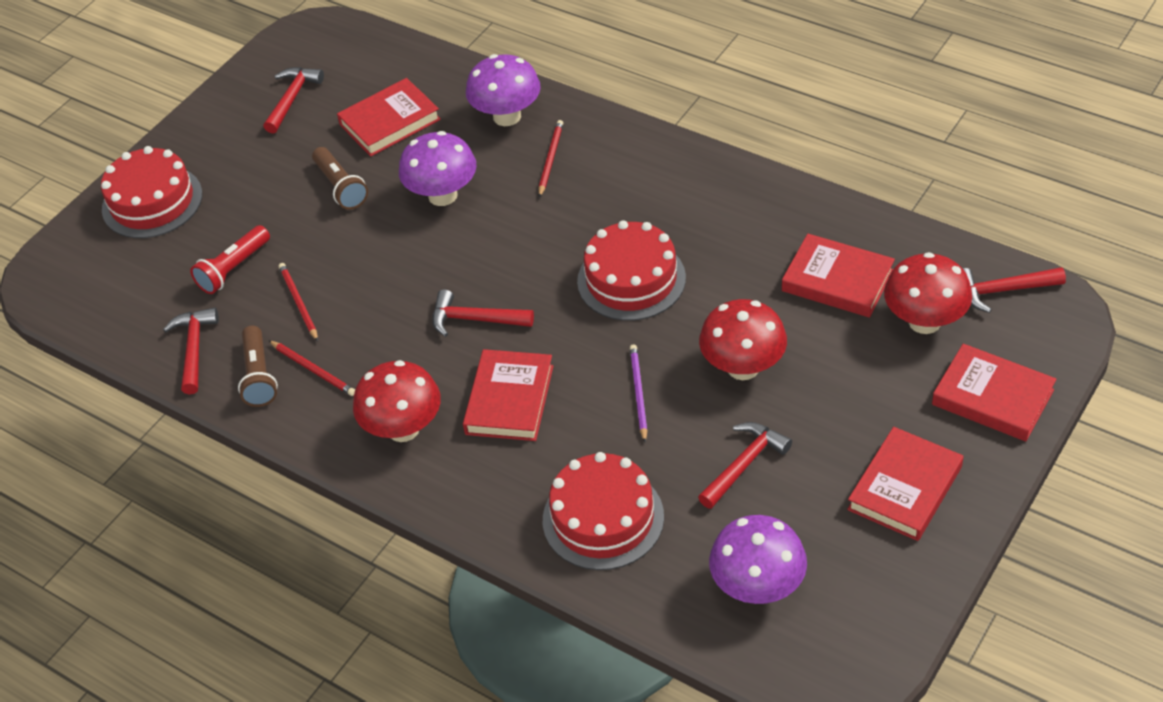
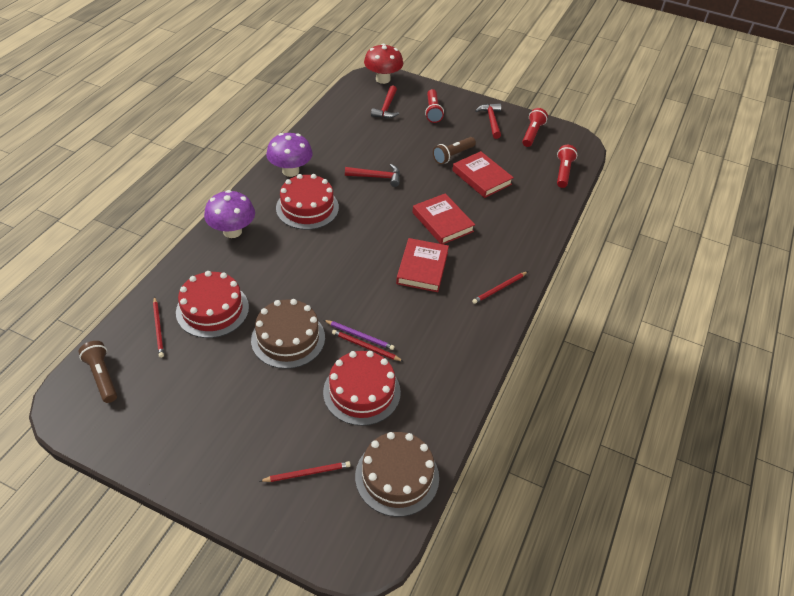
brown cake: 0 -> 2
purple mushroom: 3 -> 2
red book: 5 -> 3
red flashlight: 1 -> 3
red hammer: 5 -> 3
red mushroom: 3 -> 1
red pencil: 3 -> 4

